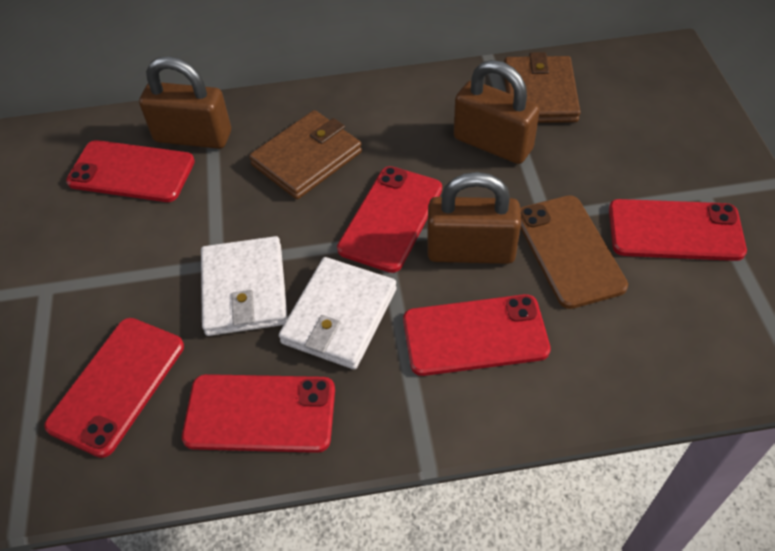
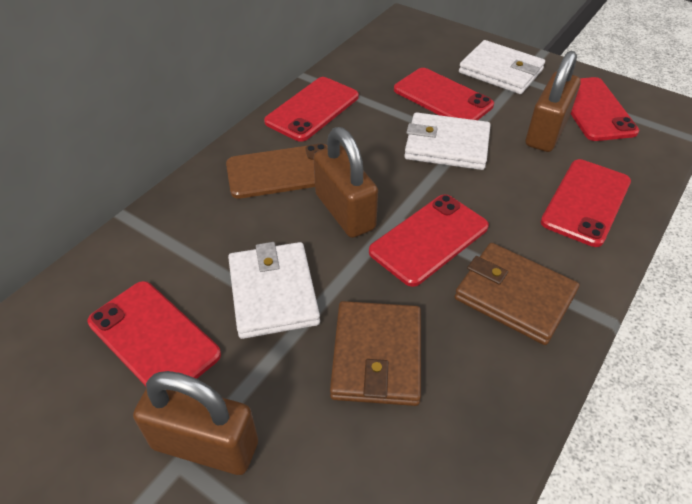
white wallet: 2 -> 3

